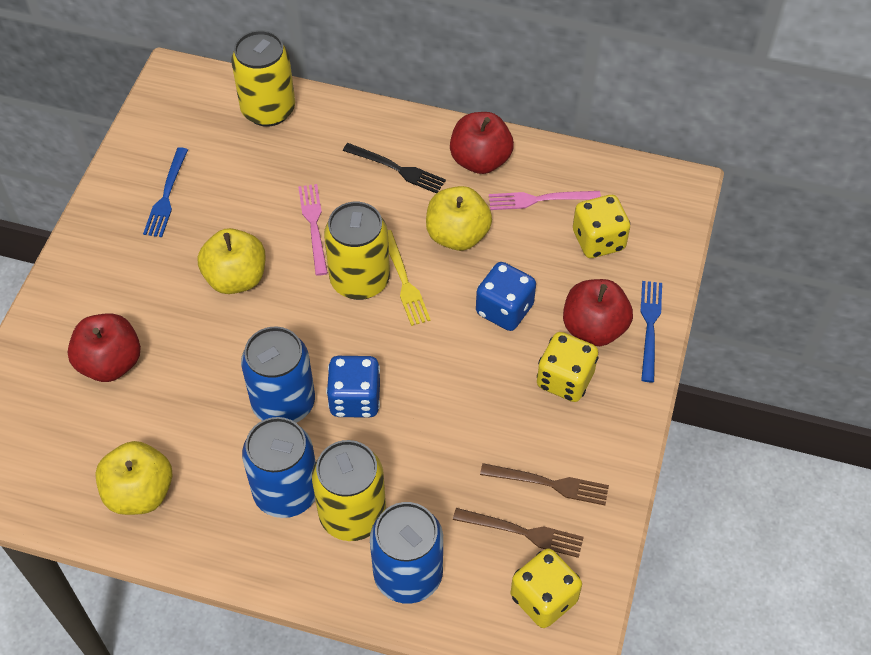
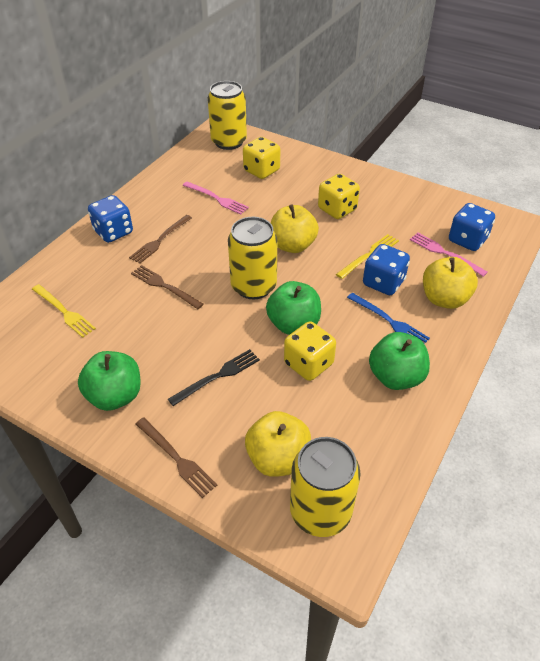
blue can: 3 -> 0
blue dice: 2 -> 3
blue fork: 2 -> 1
brown fork: 2 -> 3
green apple: 0 -> 3
red apple: 3 -> 0
yellow fork: 1 -> 2

